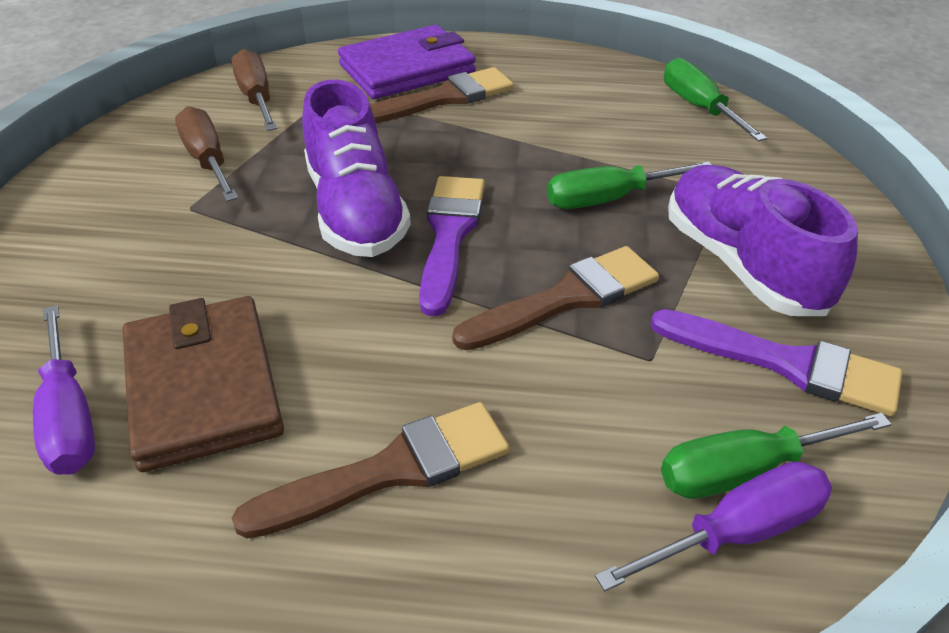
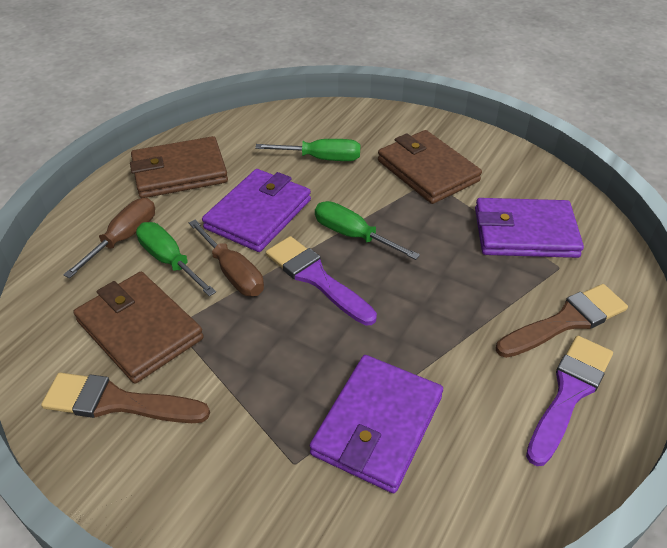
brown brush: 3 -> 2
brown wallet: 1 -> 3
purple screwdriver: 2 -> 0
purple shoe: 2 -> 0
purple wallet: 1 -> 3

